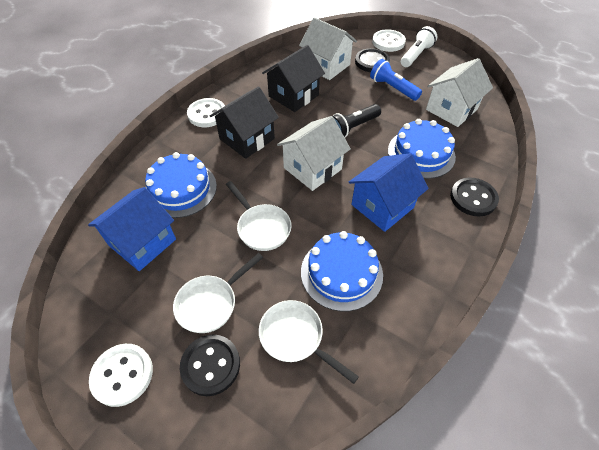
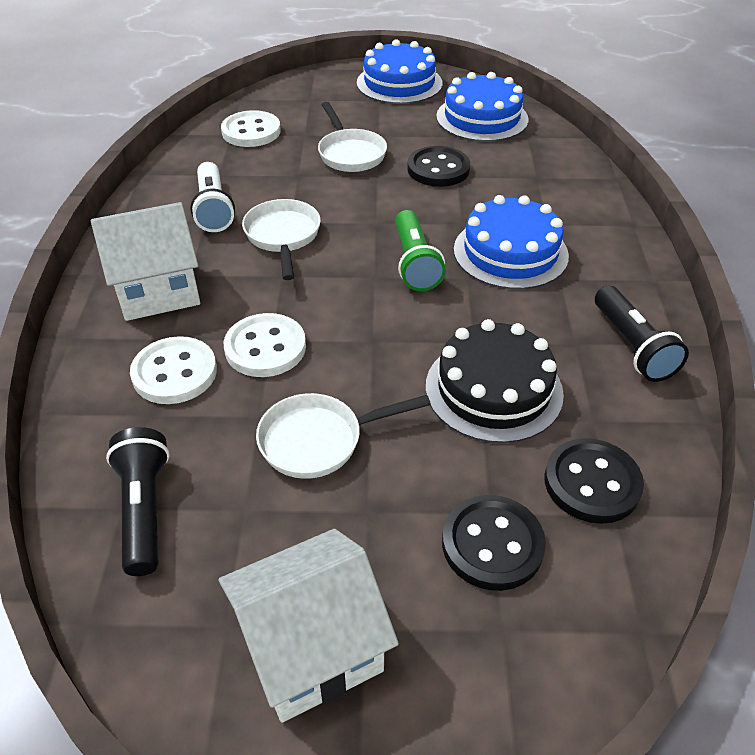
black cake: 0 -> 1
black flashlight: 1 -> 2
black house: 2 -> 0
blue flashlight: 1 -> 0
blue house: 2 -> 0
green flashlight: 0 -> 1
white house: 3 -> 2

